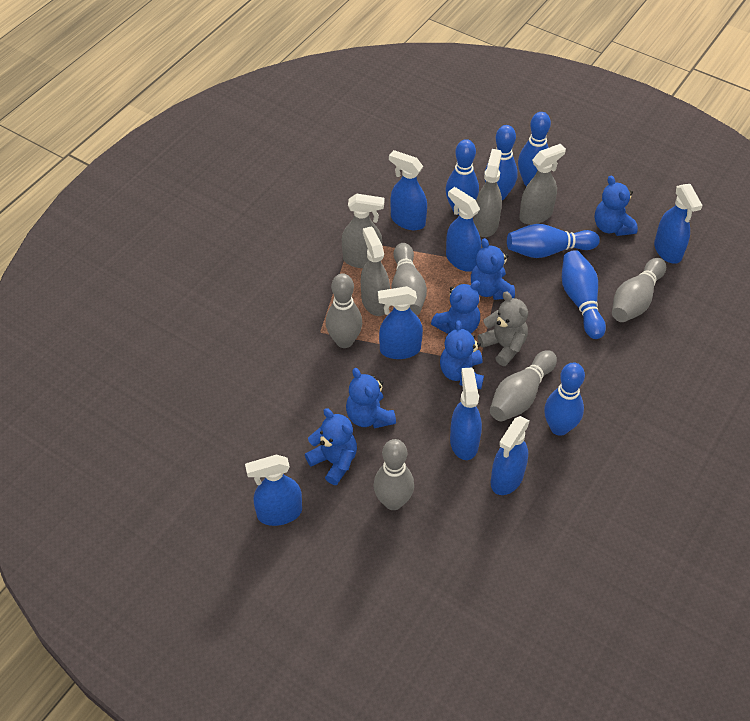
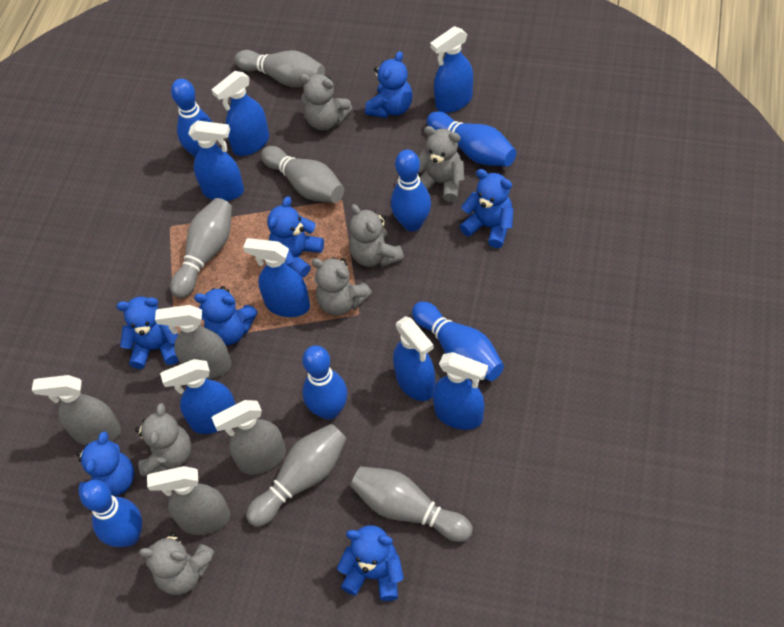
blue teddy bear: 6 -> 7
grey teddy bear: 1 -> 6

